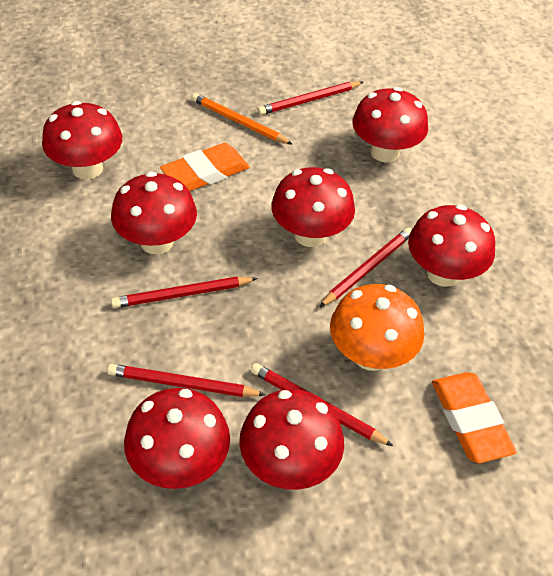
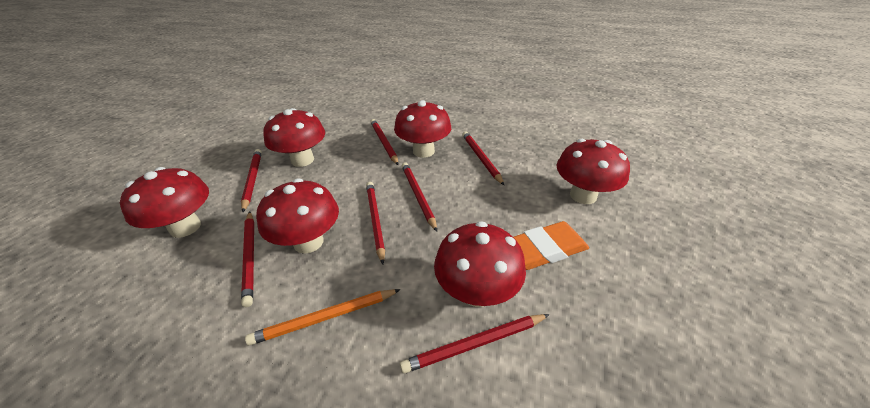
orange eraser: 2 -> 1
orange mushroom: 1 -> 0
red mushroom: 7 -> 6
red pencil: 5 -> 7

